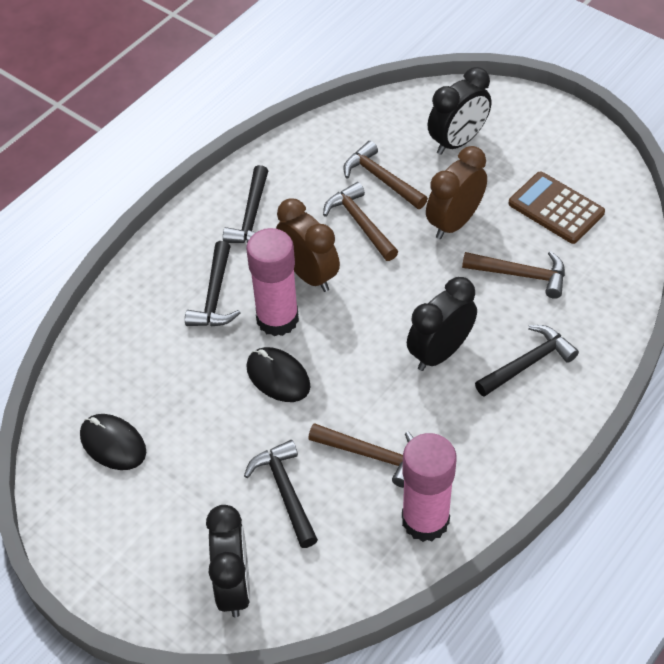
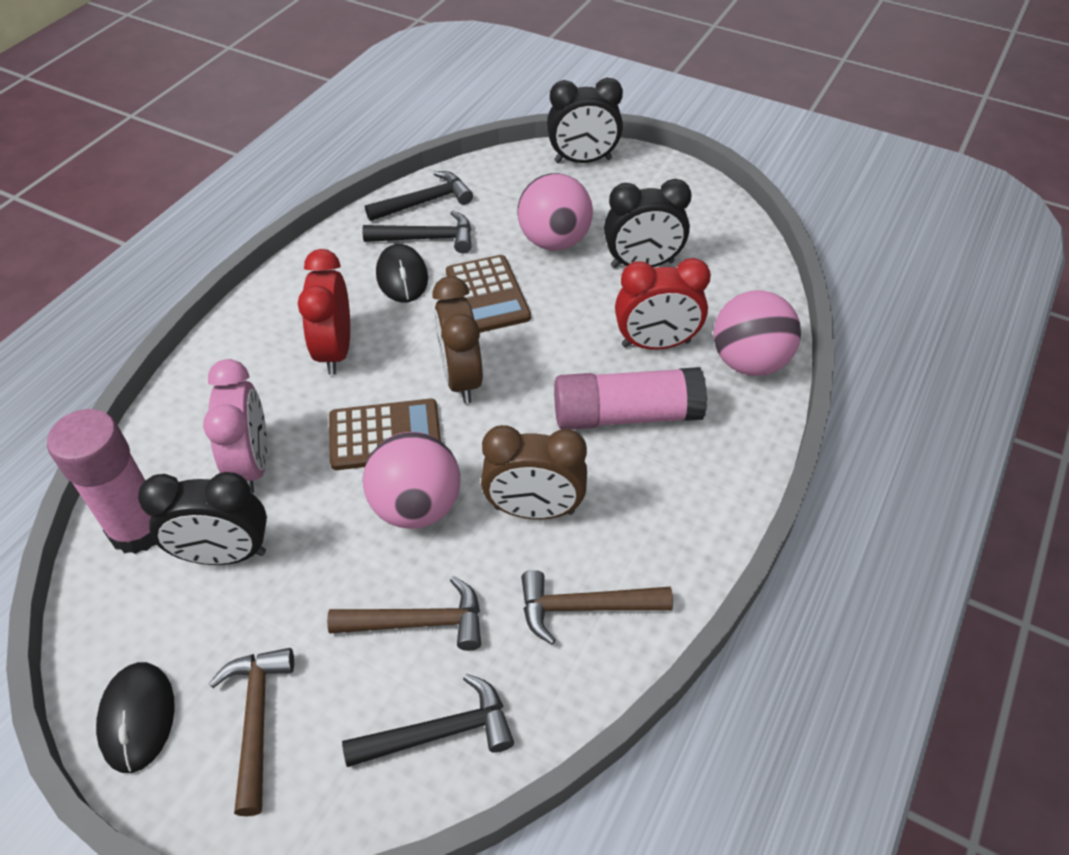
black hammer: 4 -> 3
brown calculator: 1 -> 2
brown hammer: 4 -> 3
pink ball: 0 -> 3
pink clock: 0 -> 1
red clock: 0 -> 2

